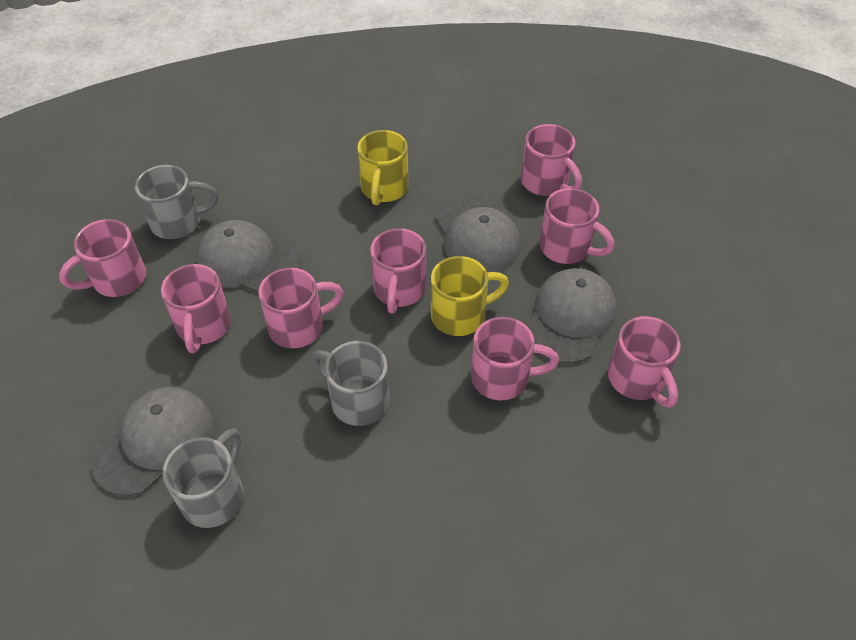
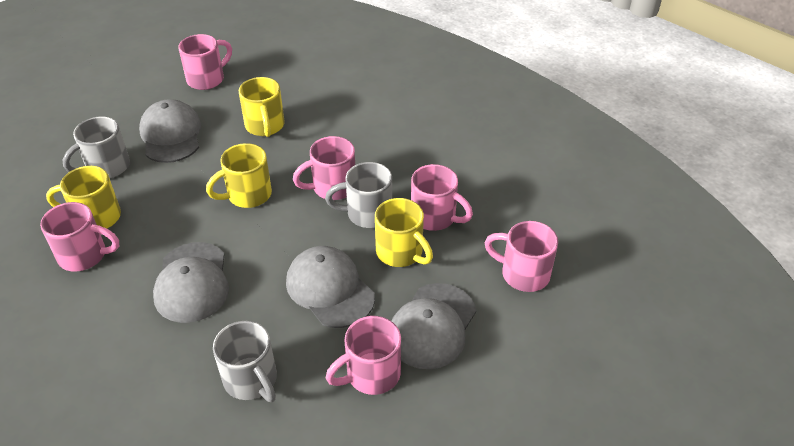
pink mug: 8 -> 6
yellow mug: 2 -> 4

